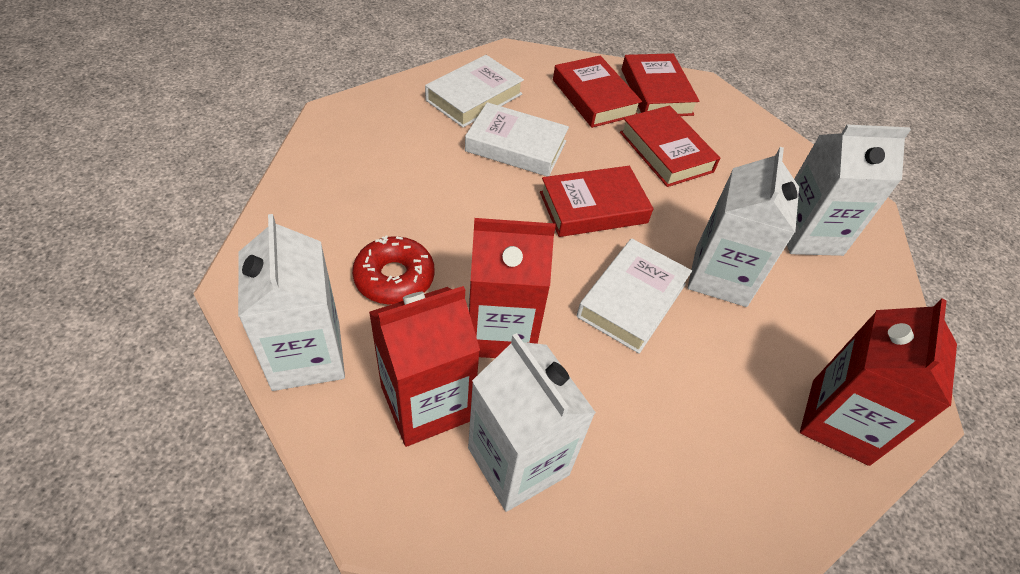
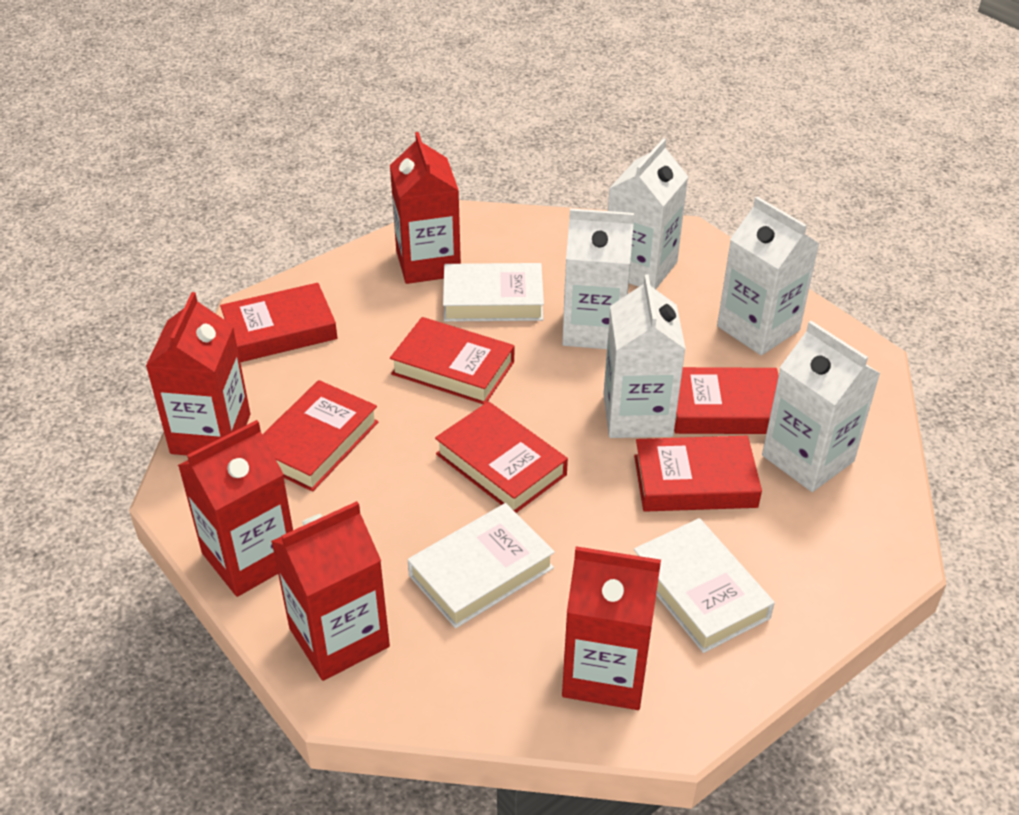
red book: 4 -> 6
red carton: 3 -> 5
red donut: 1 -> 0
white carton: 4 -> 5

